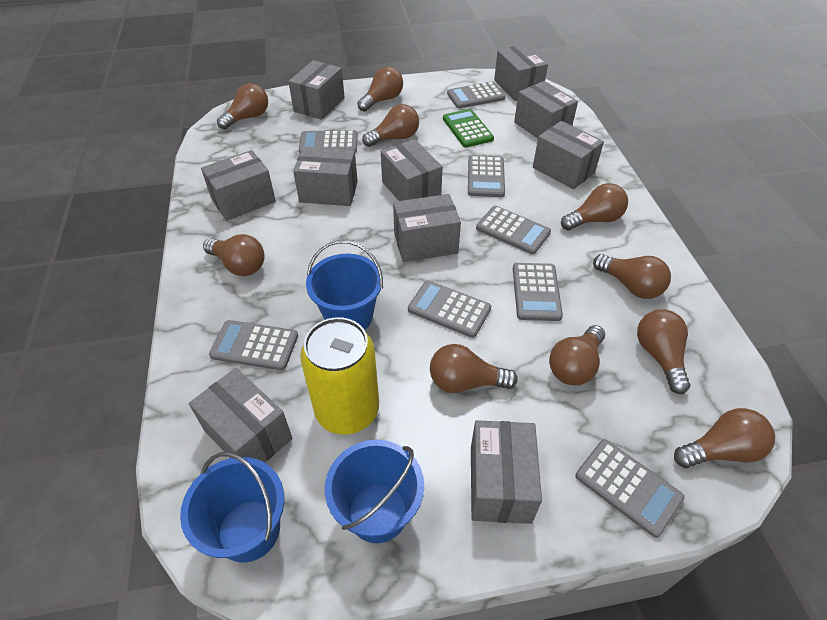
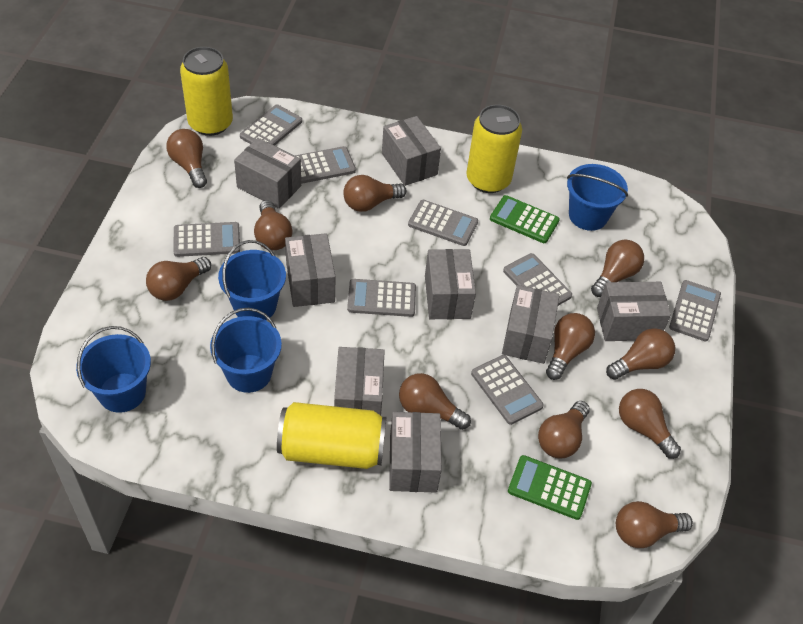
blue bucket: 3 -> 4
brown light bulb: 10 -> 11
green calculator: 1 -> 2
grey box: 10 -> 8
yellow can: 1 -> 3

